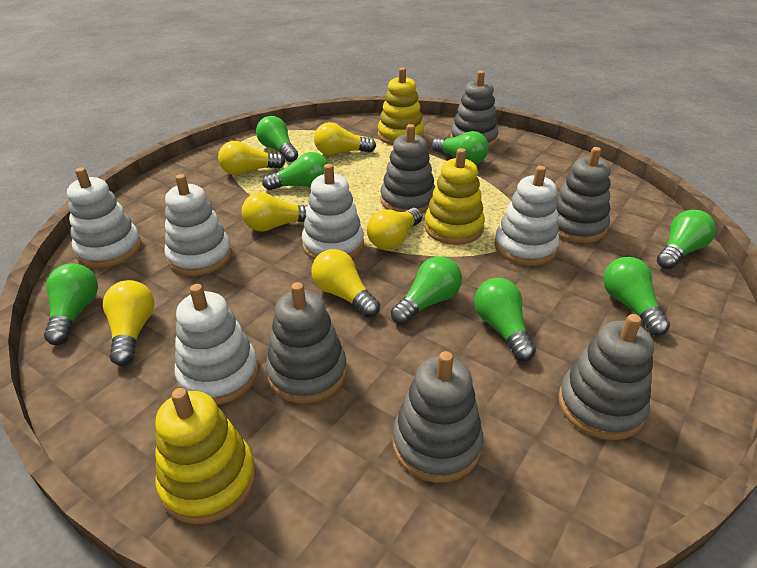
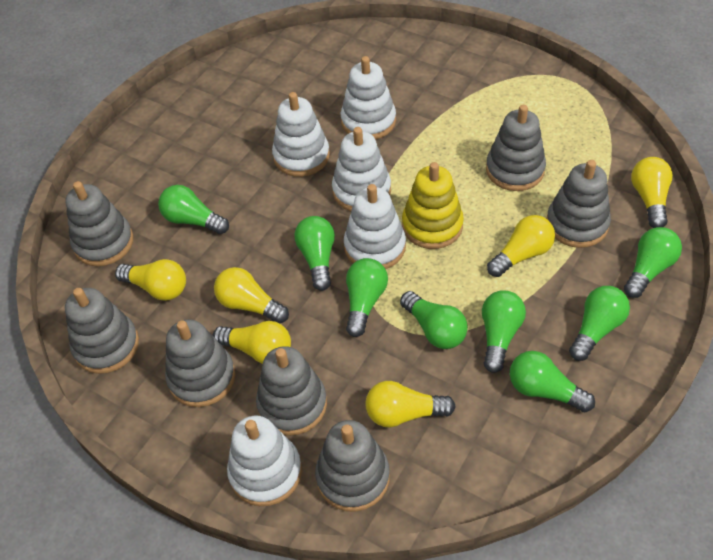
grey stacking toy: 6 -> 7
yellow stacking toy: 3 -> 1

